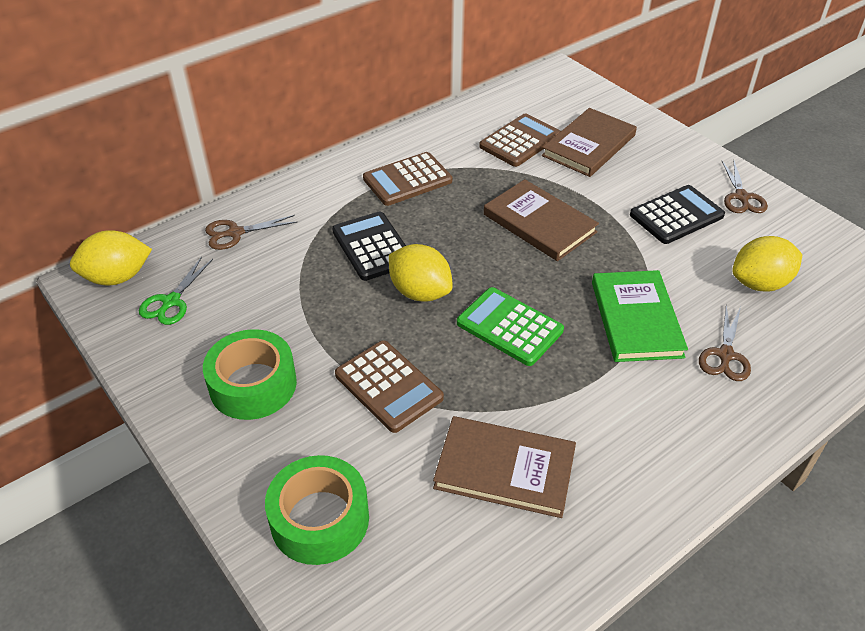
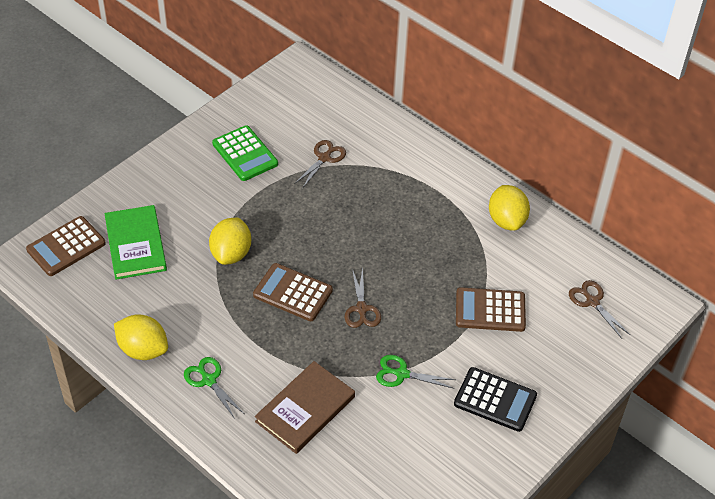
black calculator: 2 -> 1
brown book: 3 -> 1
green scissors: 1 -> 2
green tape: 2 -> 0

